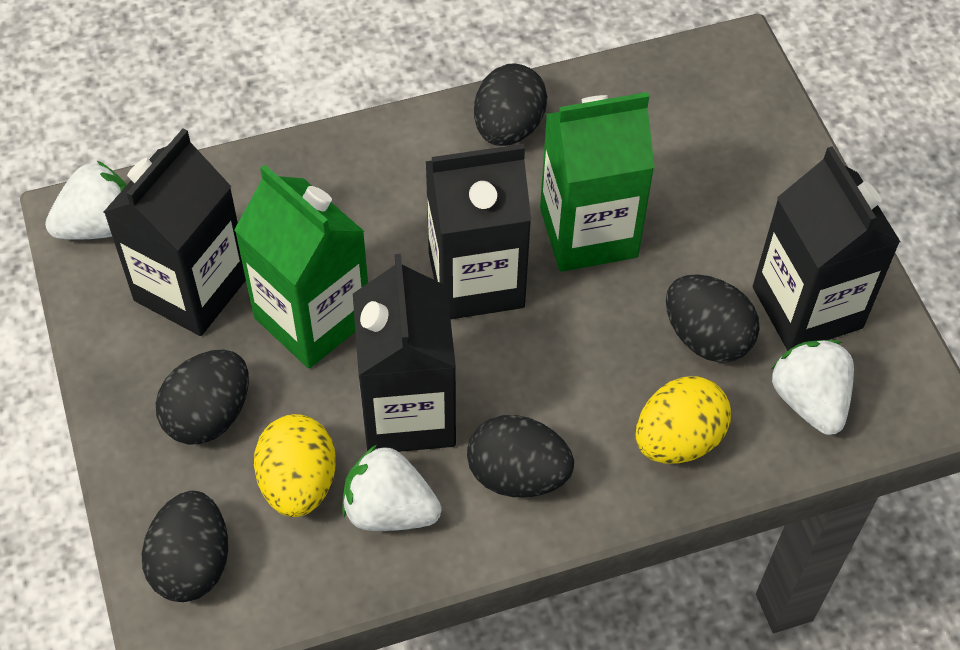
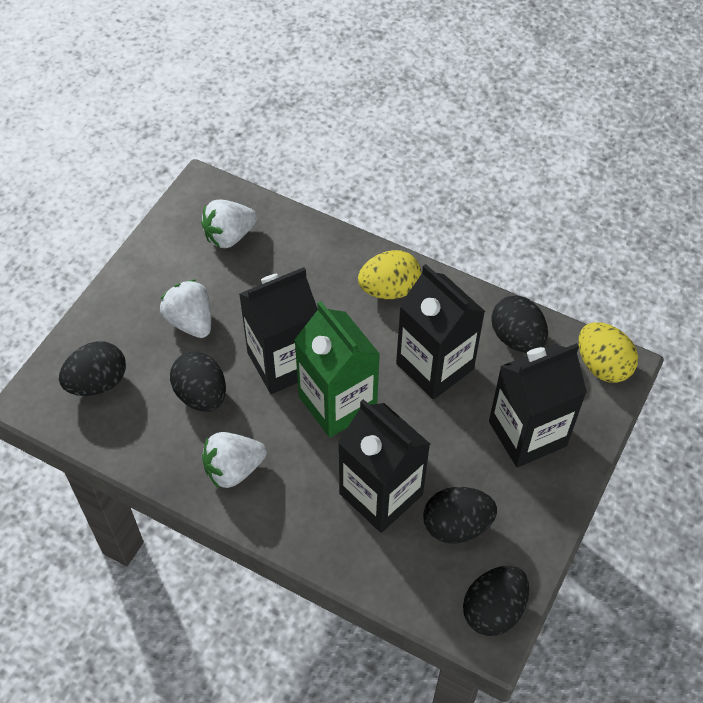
green carton: 2 -> 1

